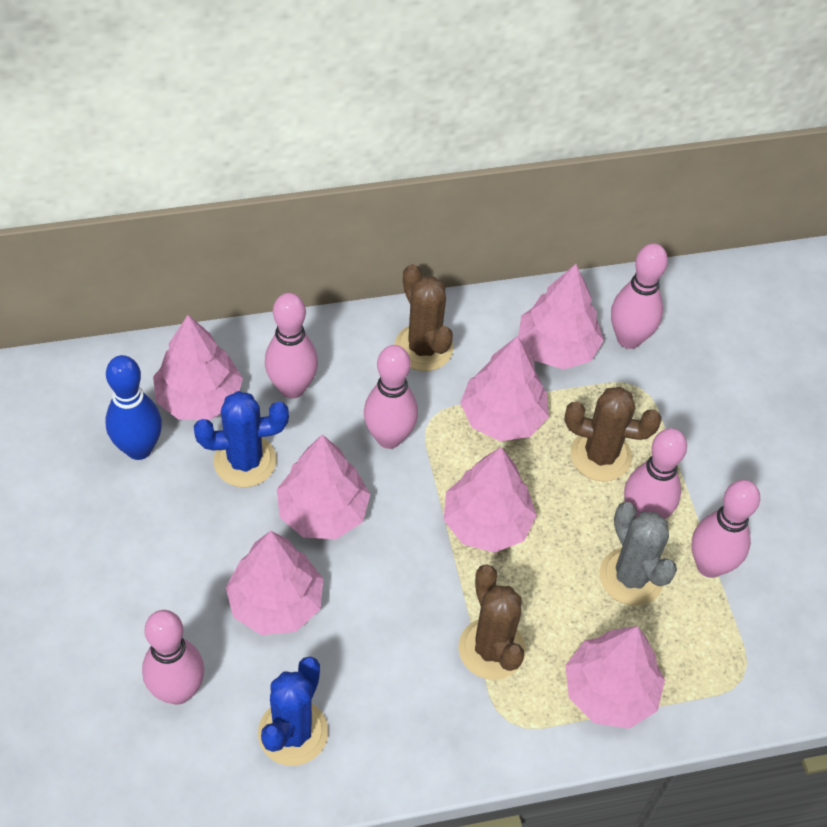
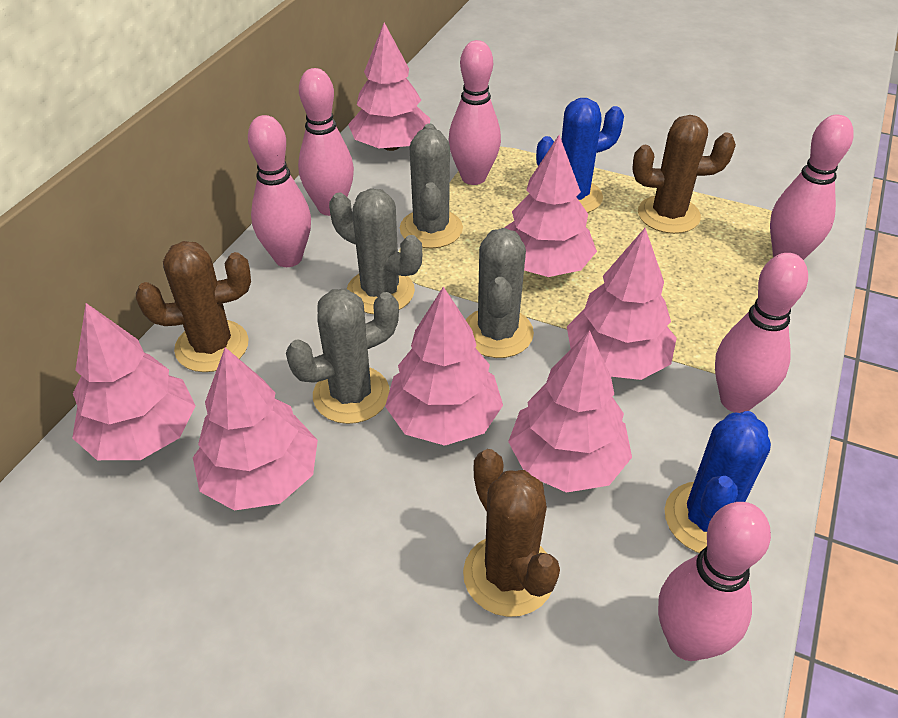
blue bowling pin: 1 -> 0
grey cactus: 1 -> 4

